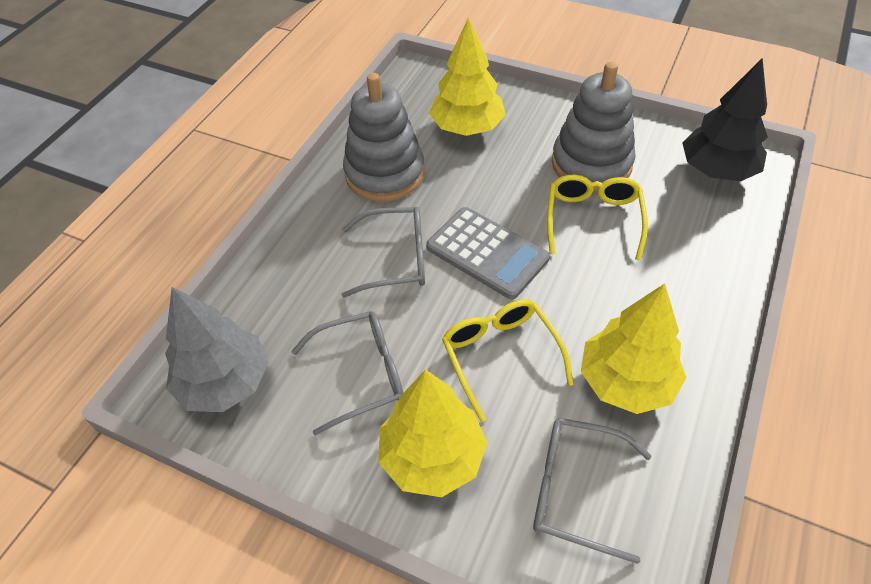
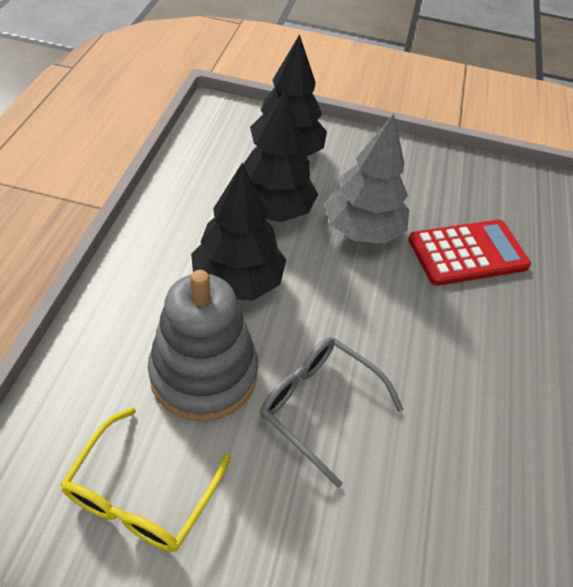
black tree: 1 -> 3
grey calculator: 1 -> 0
grey glasses: 3 -> 1
grey stacking toy: 2 -> 1
red calculator: 0 -> 1
yellow glasses: 2 -> 1
yellow tree: 3 -> 0

